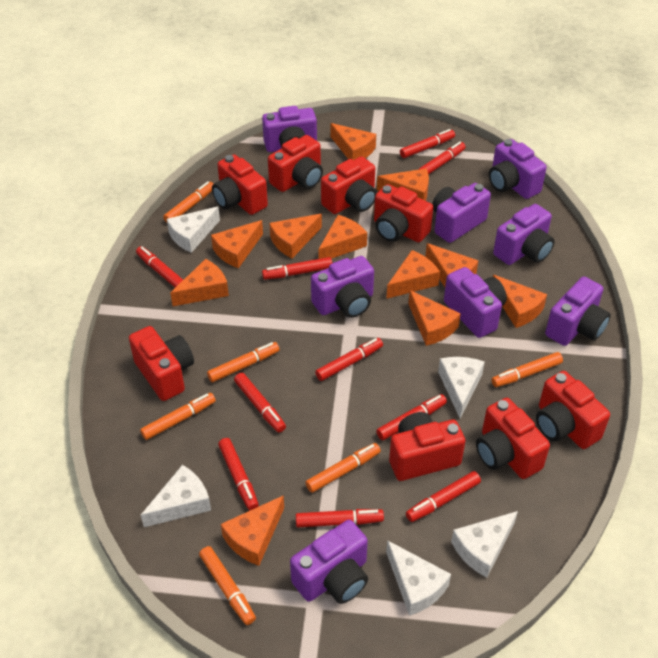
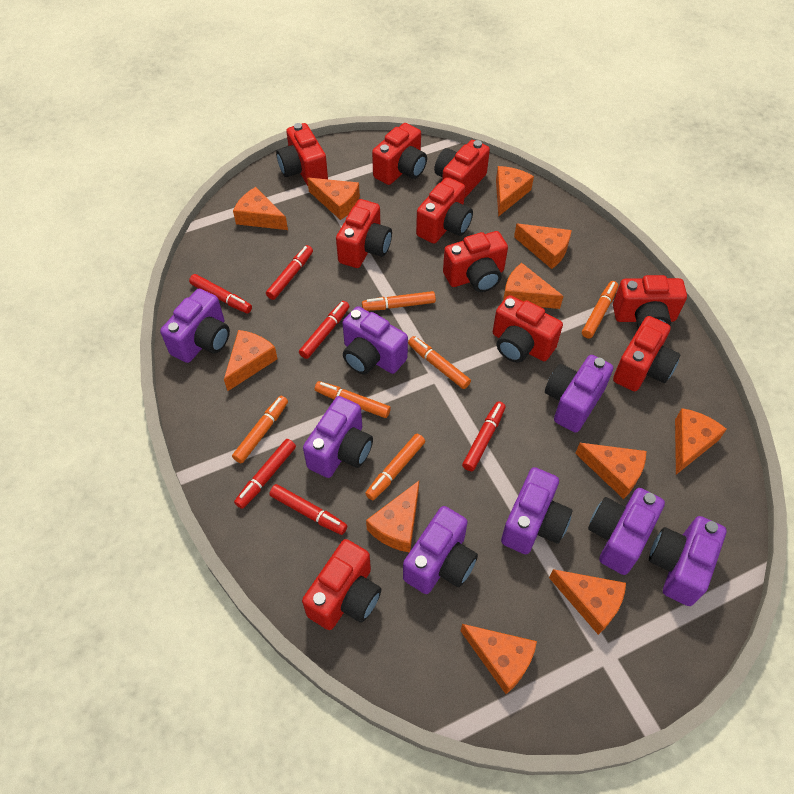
red camera: 8 -> 10
red marker: 10 -> 6
white cheese: 5 -> 0

